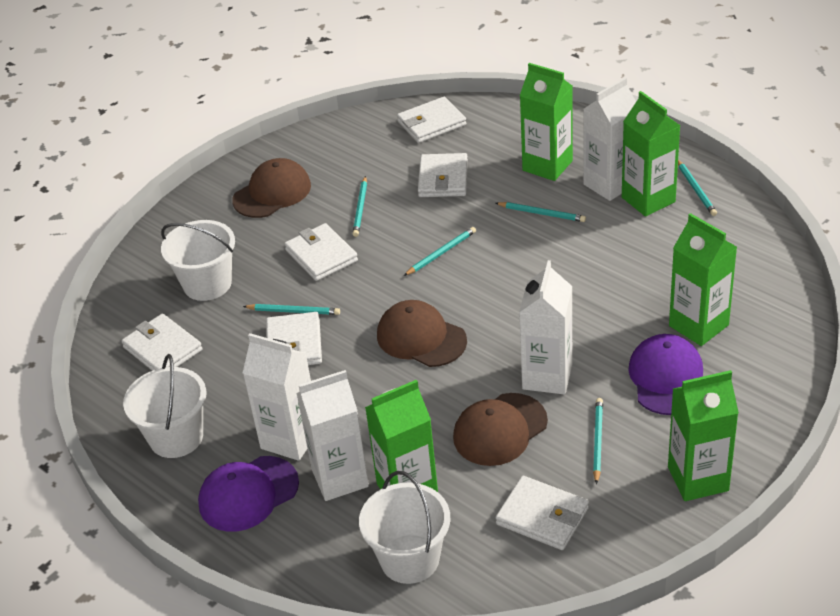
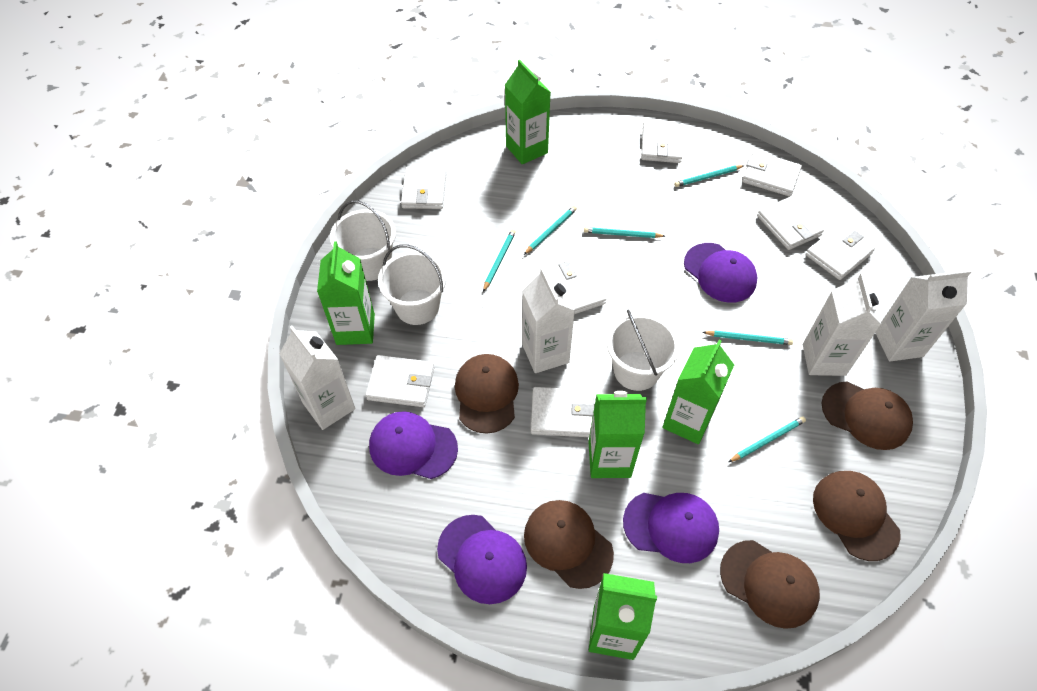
brown cap: 3 -> 5
purple cap: 2 -> 4
white wallet: 6 -> 8

